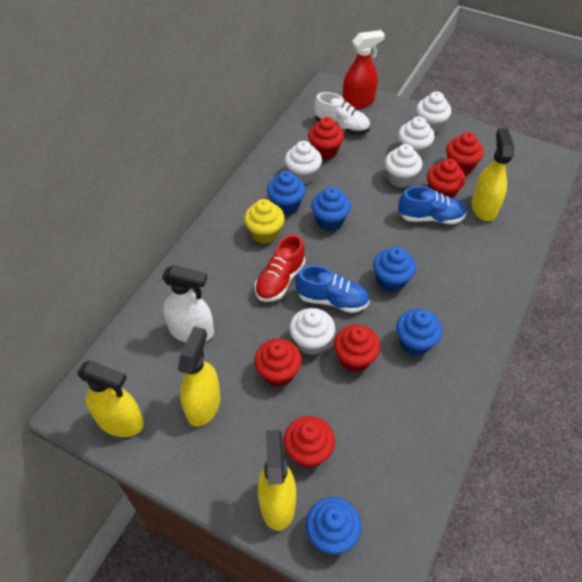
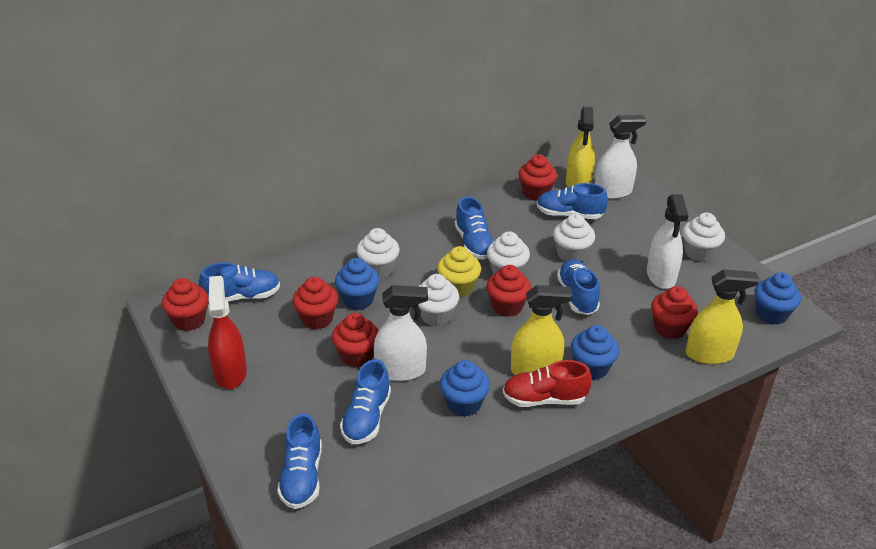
blue cupcake: 5 -> 4
blue shoe: 2 -> 6
white shoe: 1 -> 0
white spray bottle: 1 -> 3
yellow spray bottle: 4 -> 3

